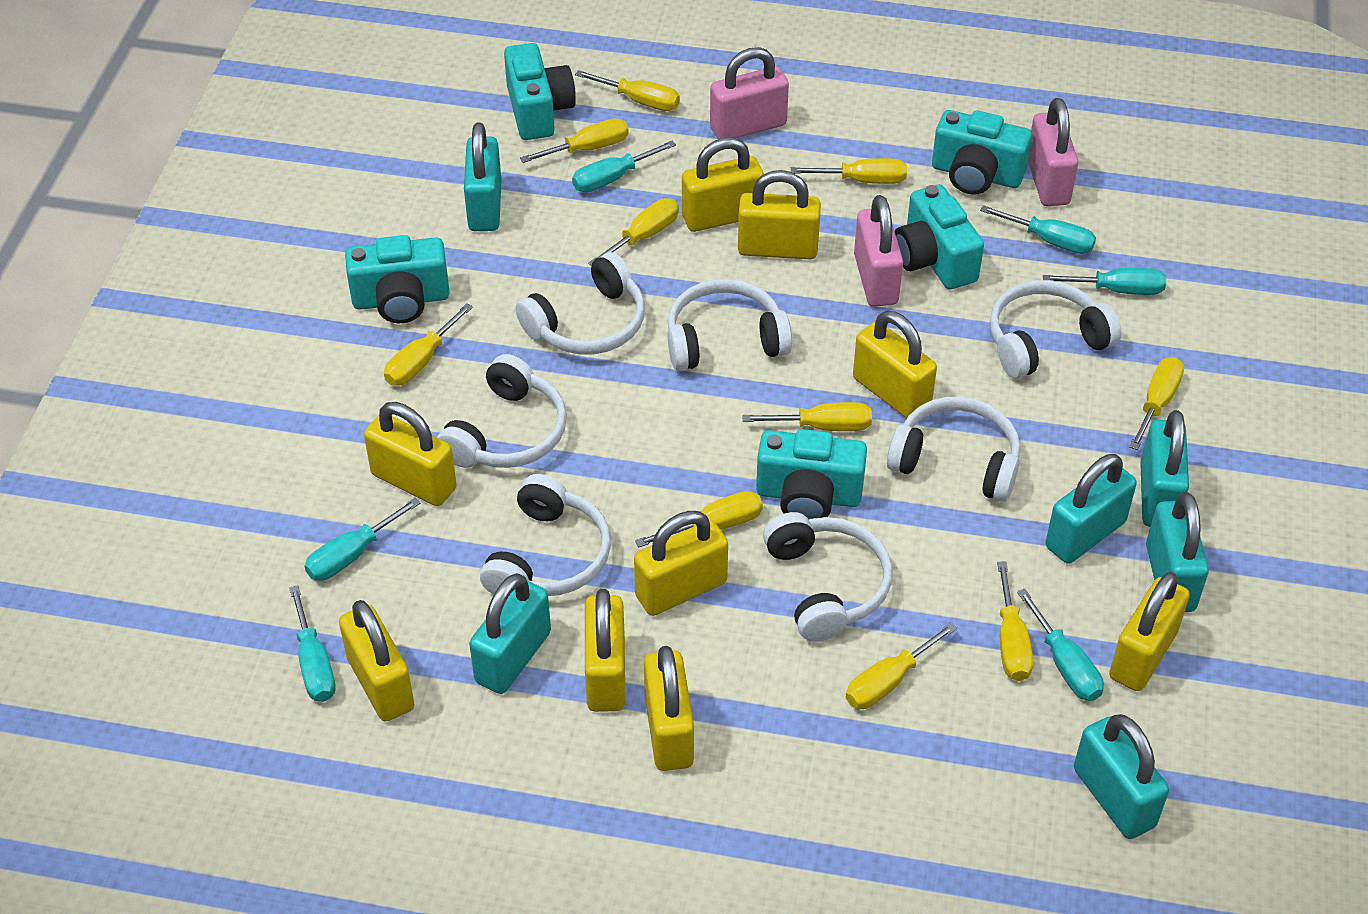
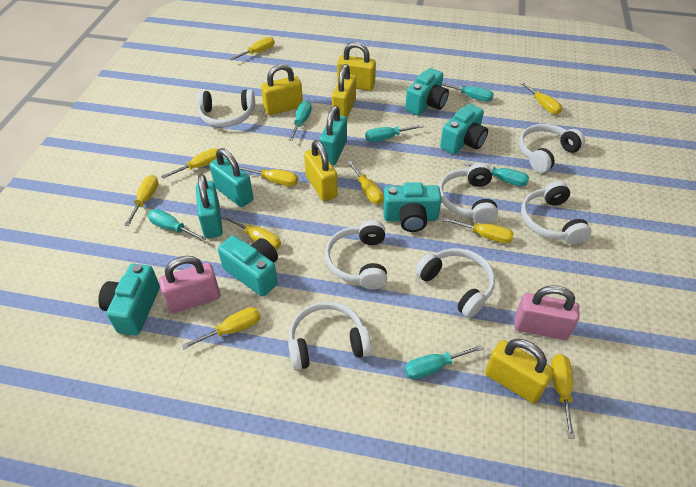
pink padlock: 3 -> 2
turquoise padlock: 6 -> 3
yellow padlock: 9 -> 5

